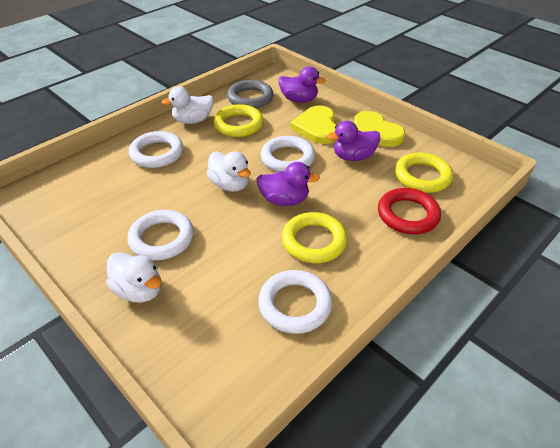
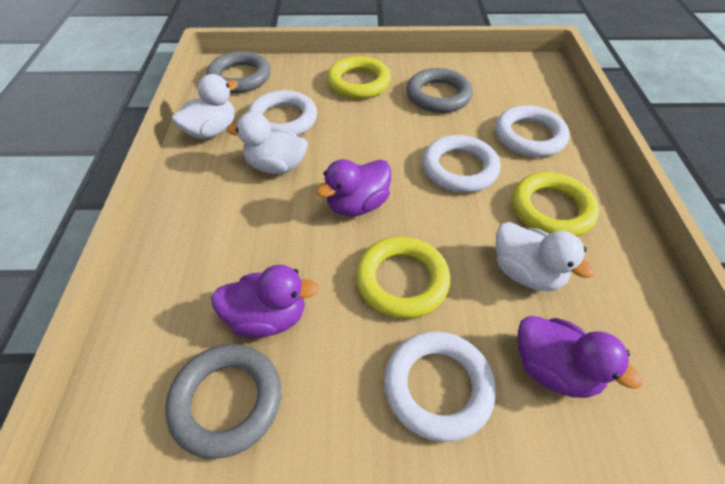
grey ring: 1 -> 3
red ring: 1 -> 0
yellow heart: 2 -> 0

